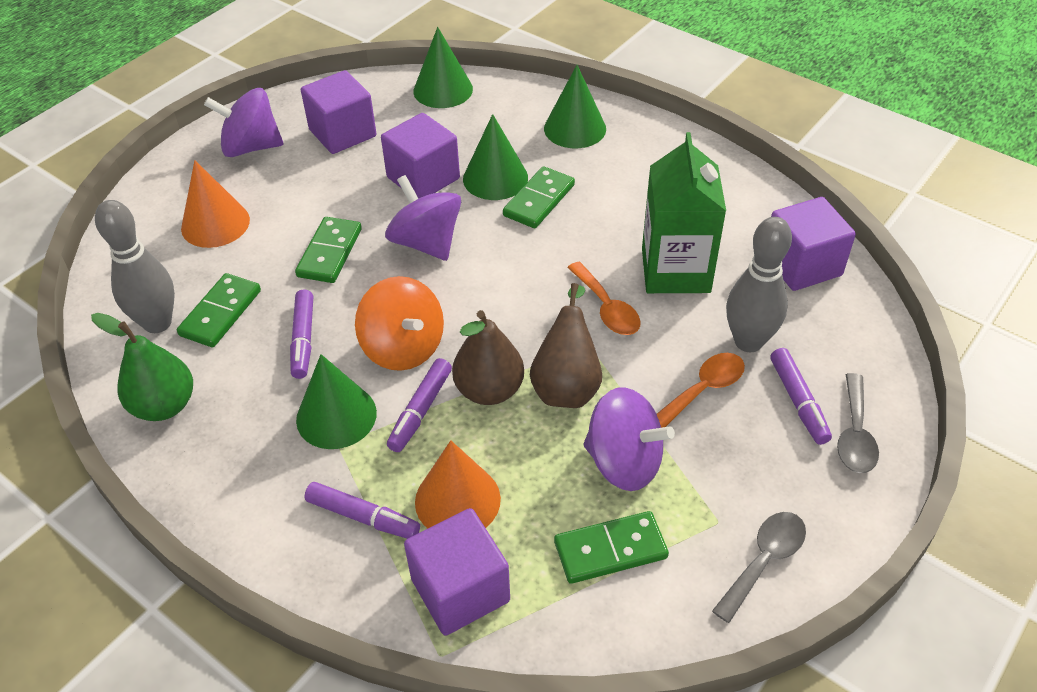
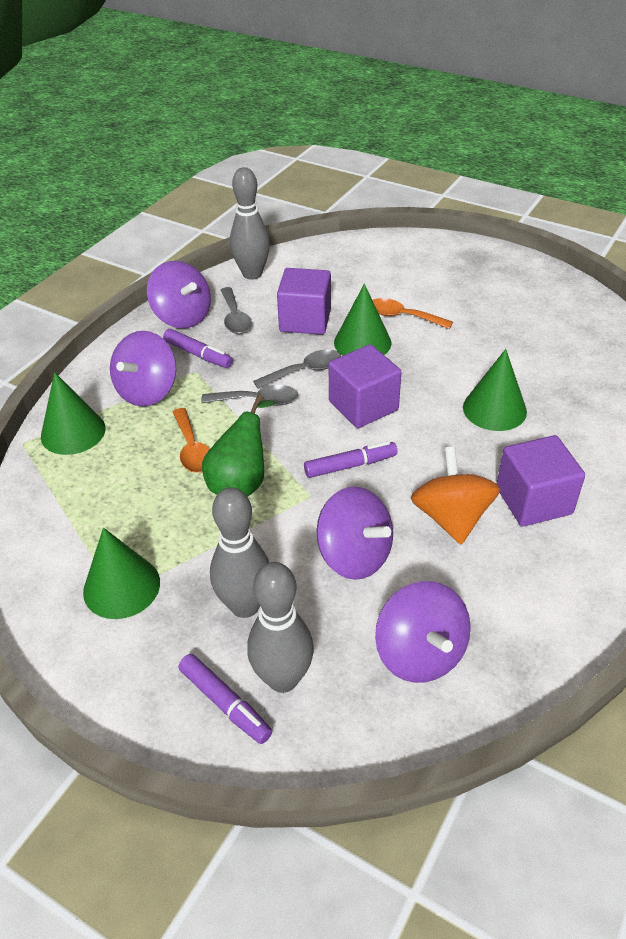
brown pear: 2 -> 0
green carton: 1 -> 0
green domino: 4 -> 0
grey bowling pin: 2 -> 3
grey spoon: 2 -> 3
orange cone: 2 -> 0
purple cube: 4 -> 3
purple marker: 4 -> 3
purple spinning top: 3 -> 4

